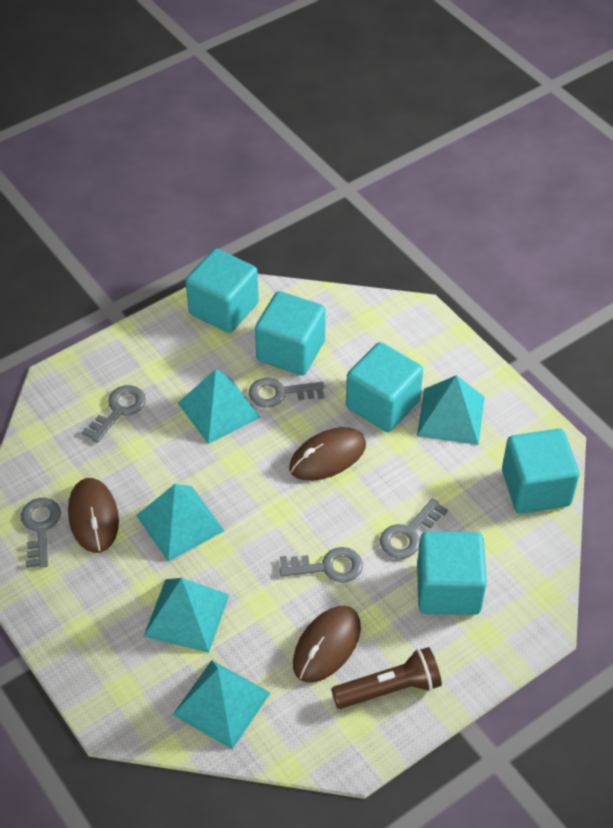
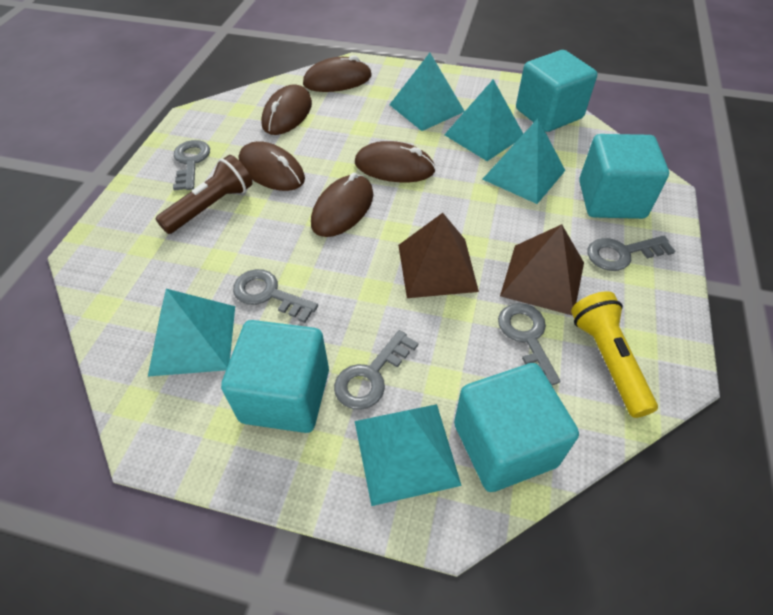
brown mouse: 3 -> 5
brown pyramid: 0 -> 2
turquoise cube: 5 -> 4
yellow flashlight: 0 -> 1

